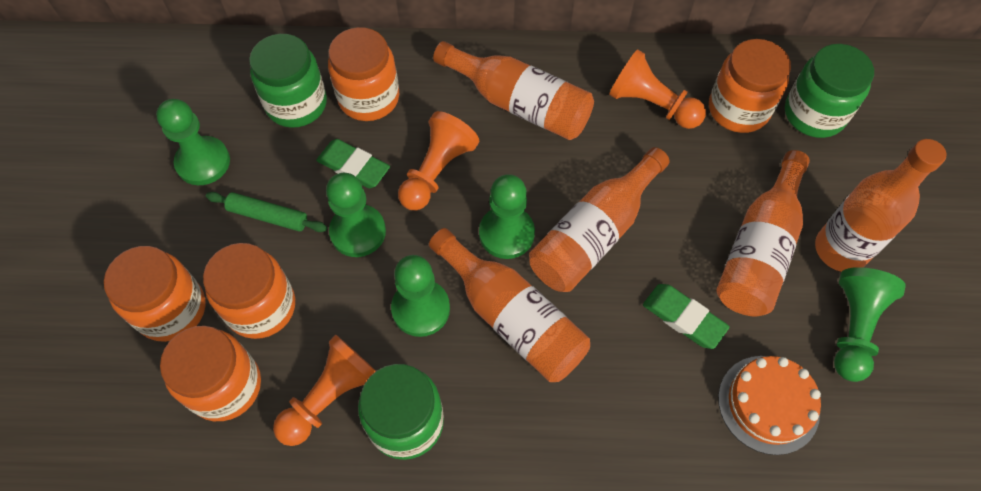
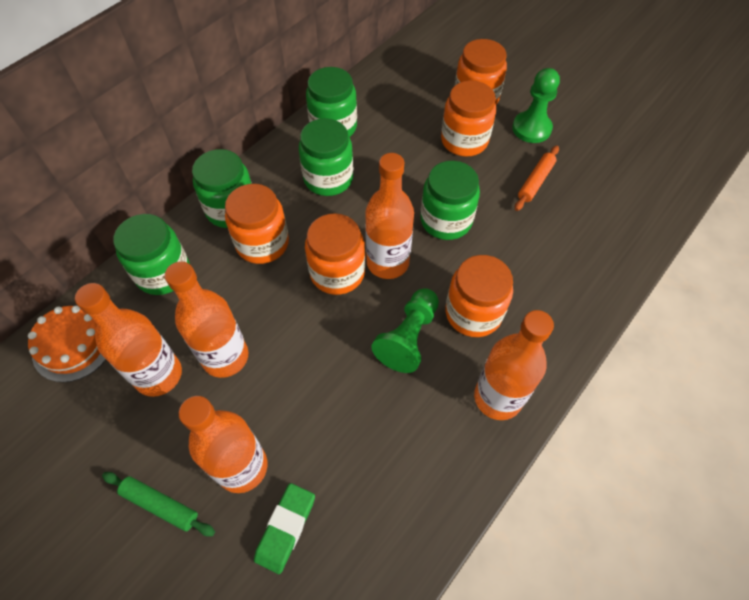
green eraser: 2 -> 1
green jar: 3 -> 5
green pawn: 5 -> 2
orange pawn: 3 -> 0
orange rolling pin: 0 -> 1

